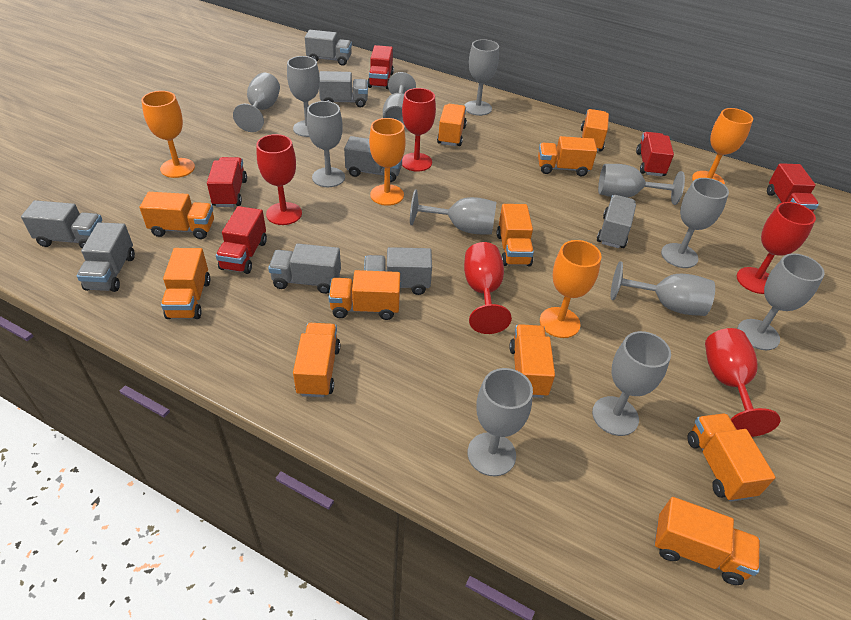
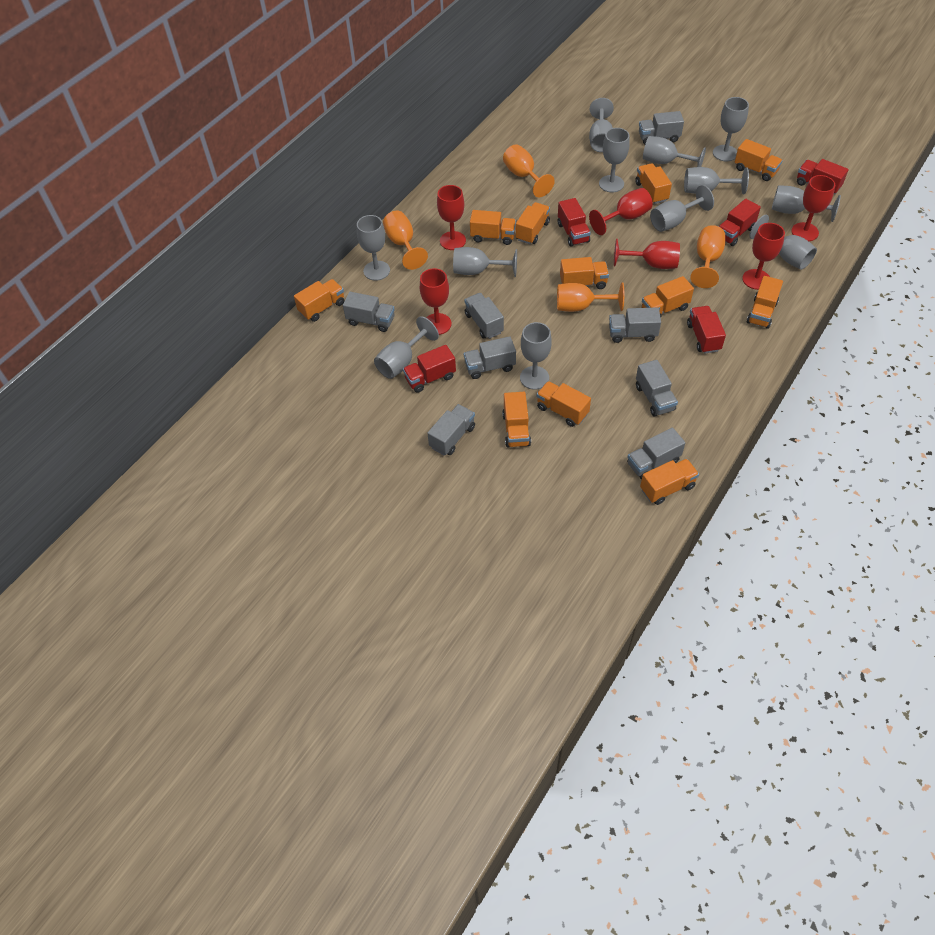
red goblet: 5 -> 6

